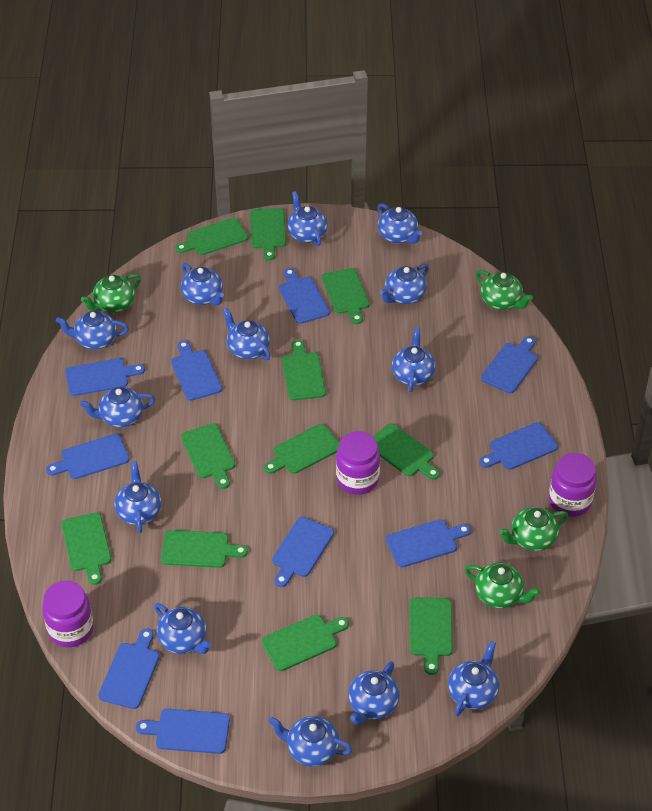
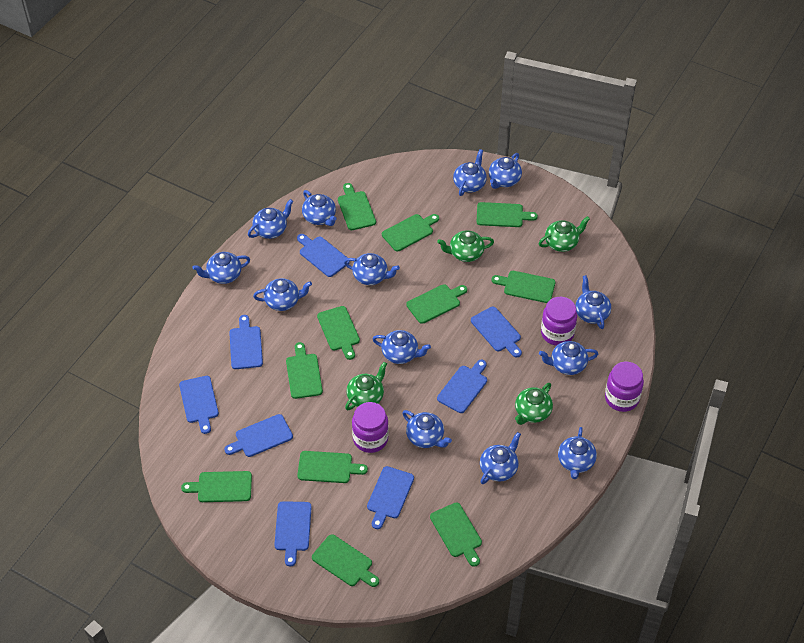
blue cutting board: 10 -> 8

